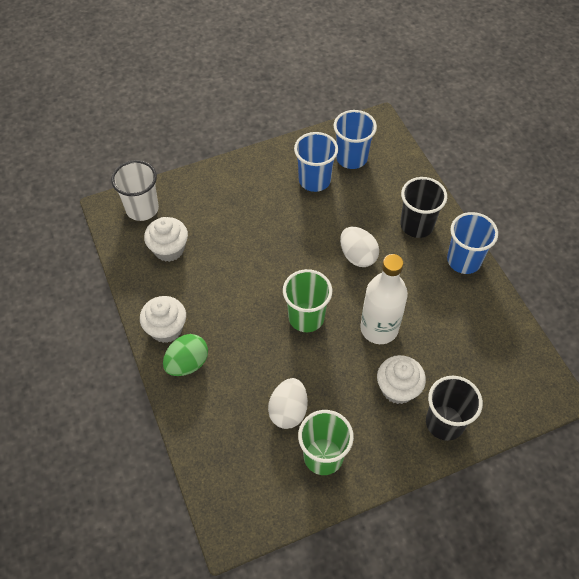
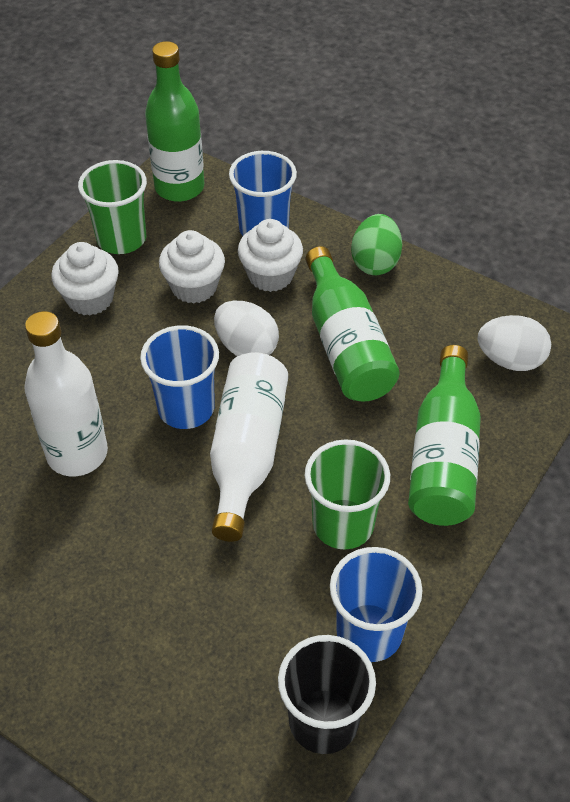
black cup: 2 -> 1
green bottle: 0 -> 3
white bottle: 1 -> 2
white cup: 1 -> 0

